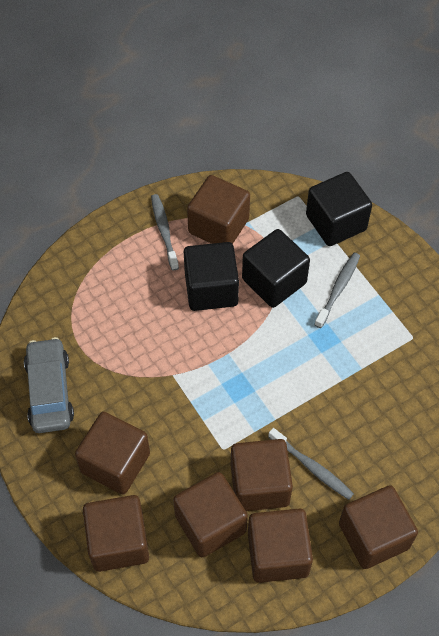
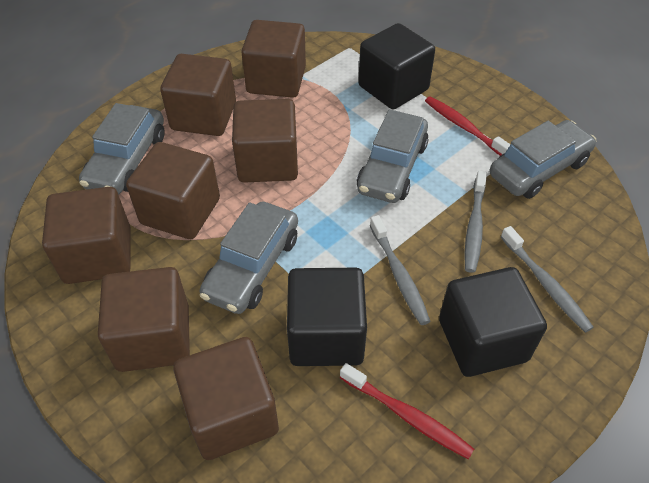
grey car: 1 -> 4
red toothbrush: 0 -> 2

